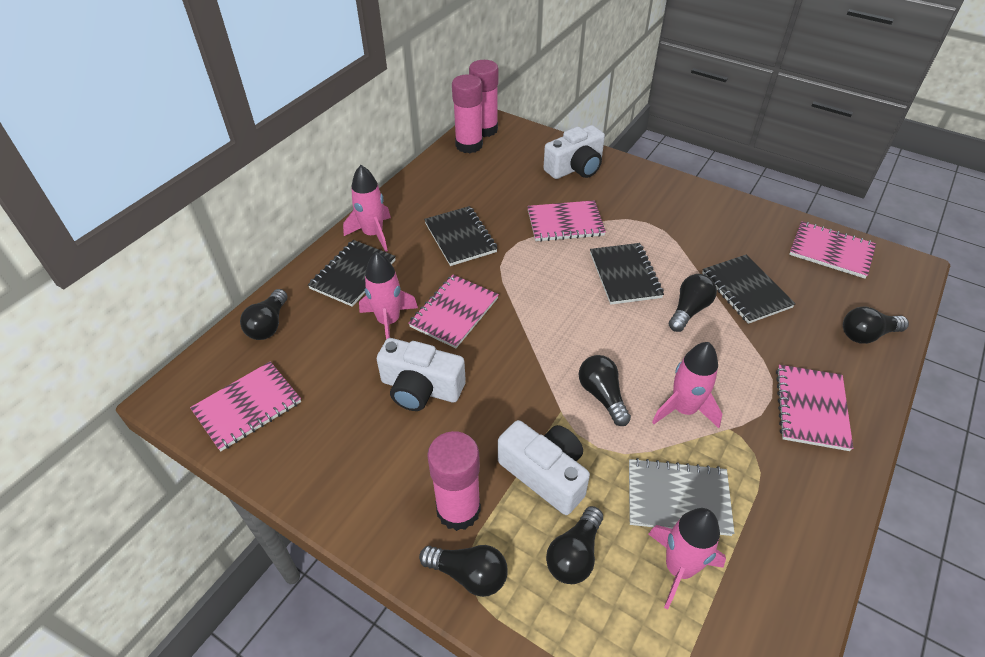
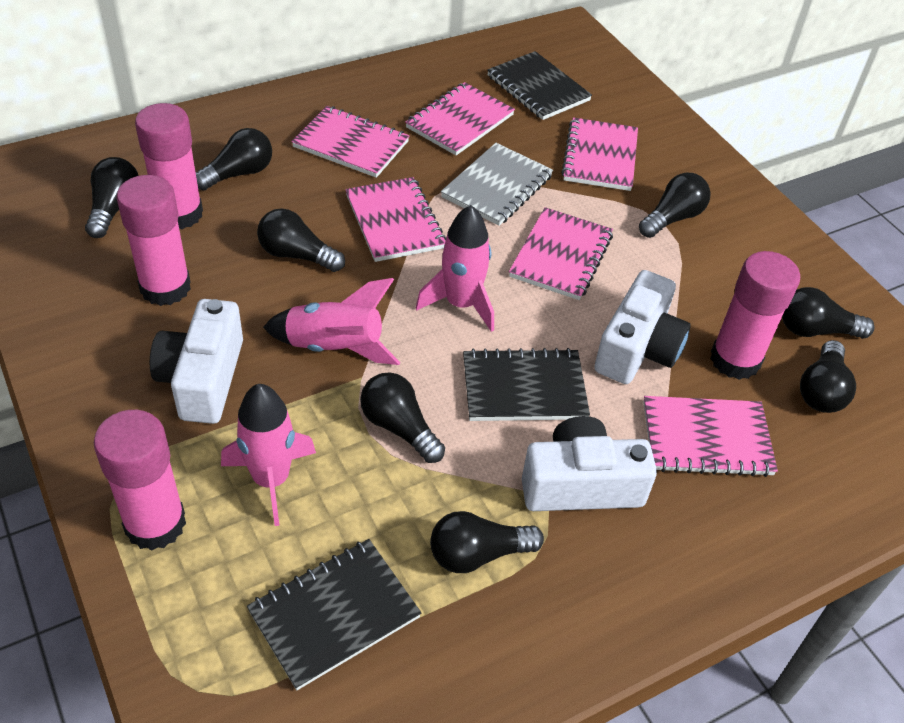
black light bulb: 6 -> 8
black notebook: 4 -> 3
pink glue stick: 3 -> 4
pink notebook: 5 -> 6
pink rocket: 4 -> 3

